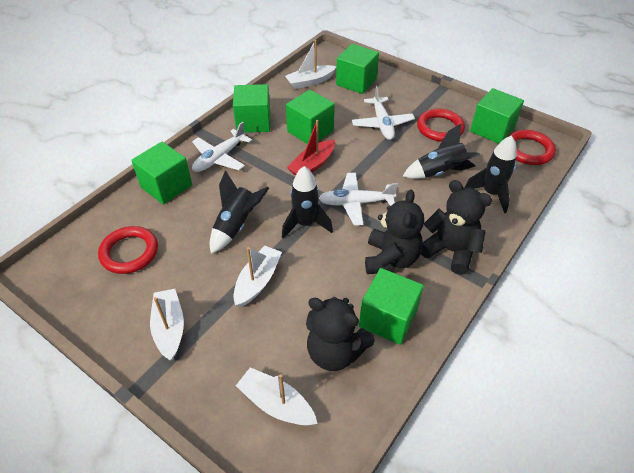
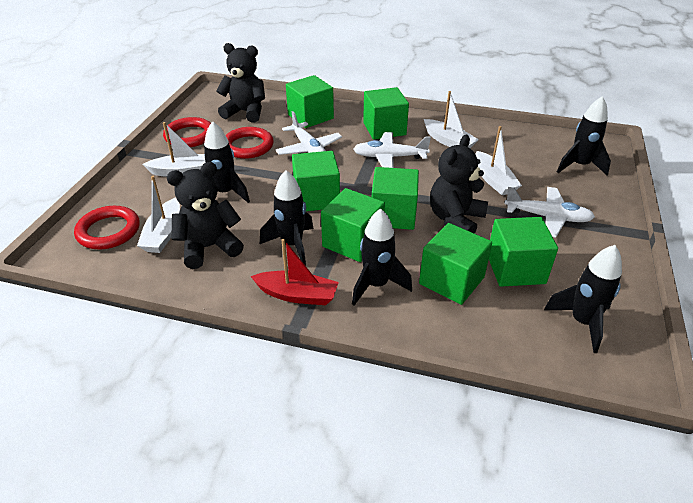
black rocket: 4 -> 5
green cube: 6 -> 7

